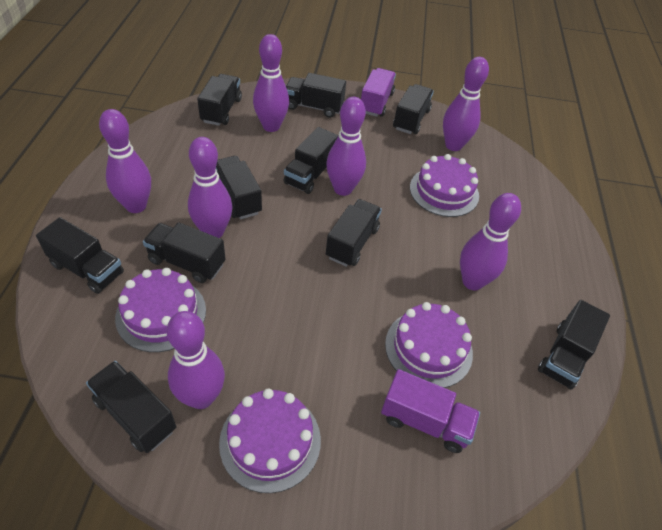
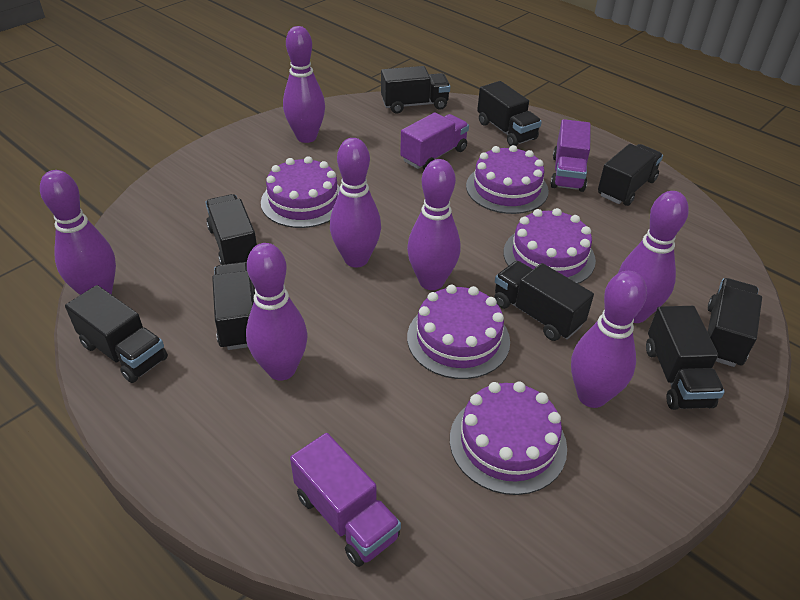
black truck: 10 -> 9
purple cake: 4 -> 5
purple truck: 2 -> 3

